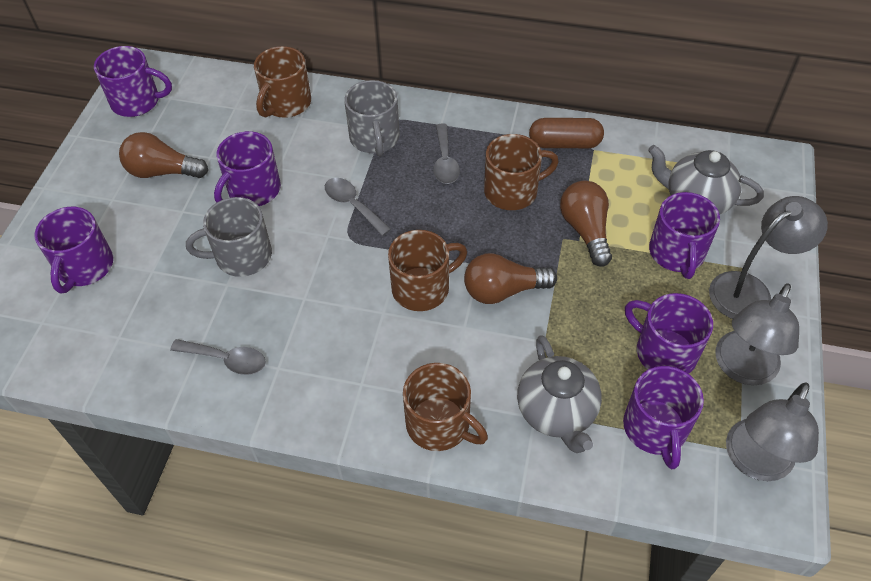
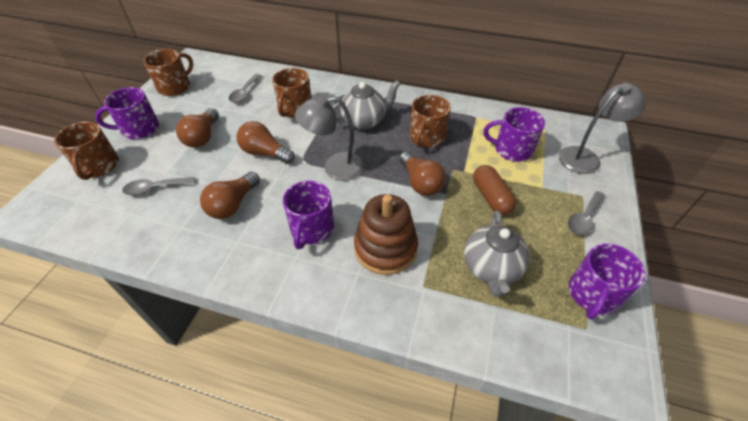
brown light bulb: 3 -> 4
brown stacking toy: 0 -> 1
grey lamp: 3 -> 2
grey mug: 2 -> 0
purple mug: 6 -> 4

